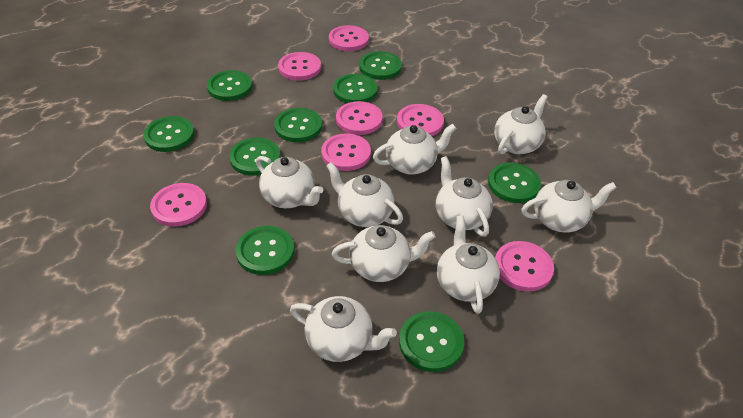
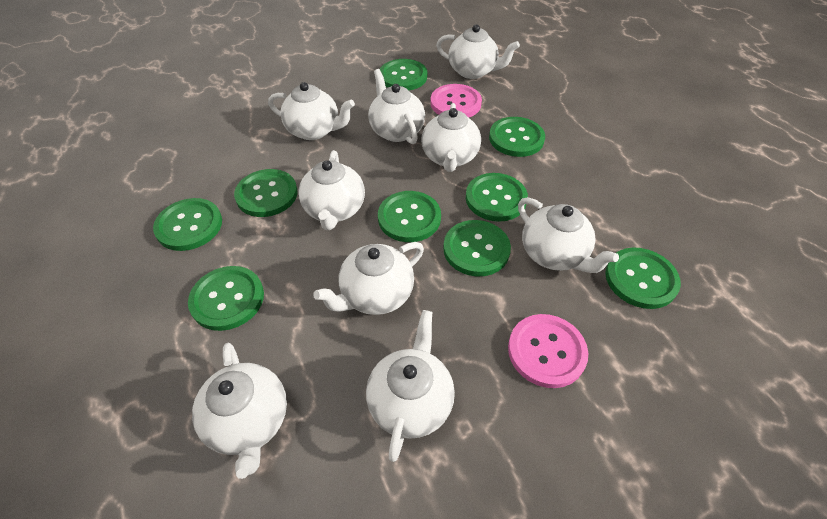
pink button: 7 -> 2

